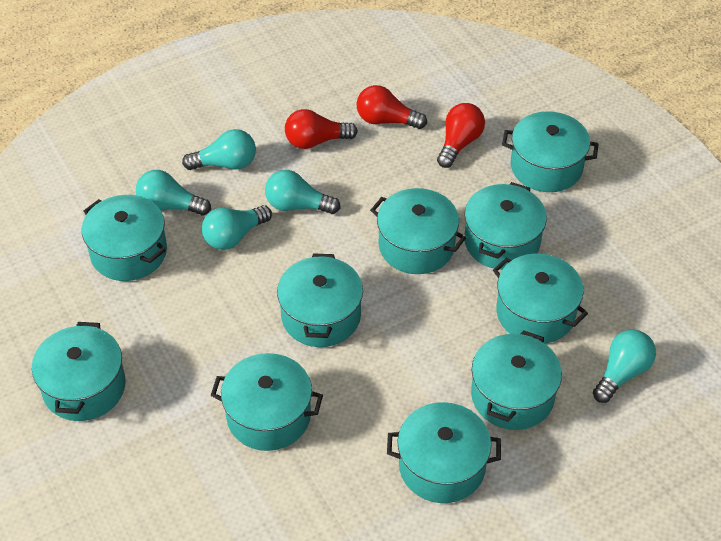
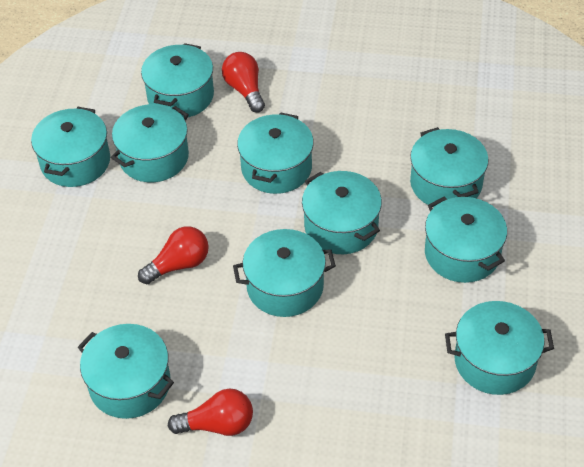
turquoise light bulb: 5 -> 0

